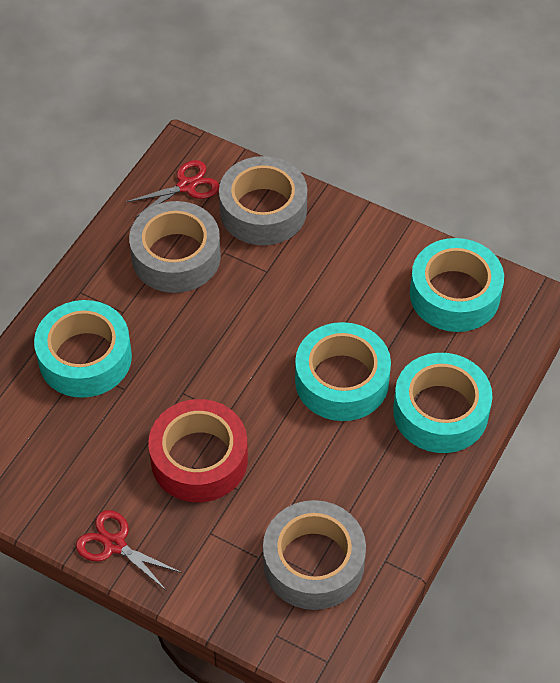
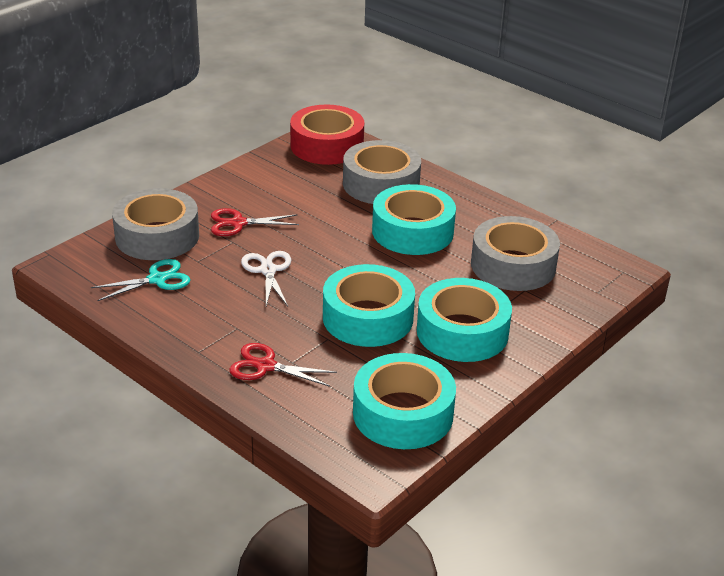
turquoise scissors: 0 -> 1
white scissors: 0 -> 1

